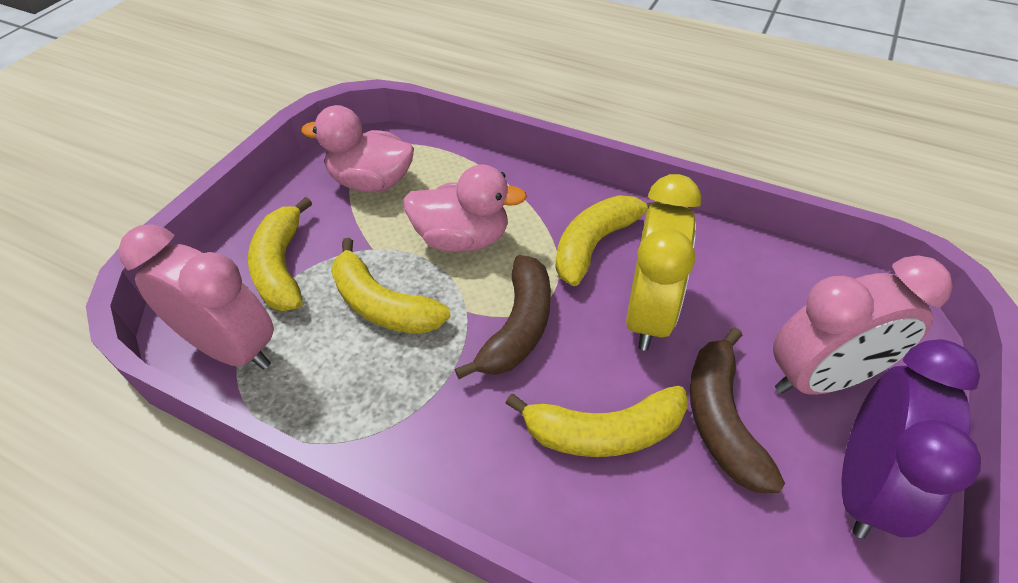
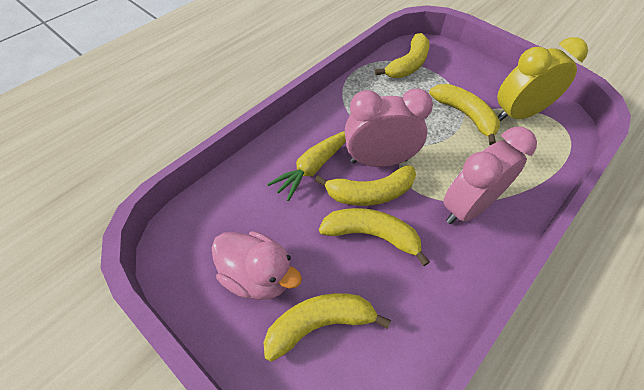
brown banana: 2 -> 0
pink duck: 2 -> 1
purple clock: 1 -> 0
yellow banana: 4 -> 5
yellow carrot: 0 -> 1

